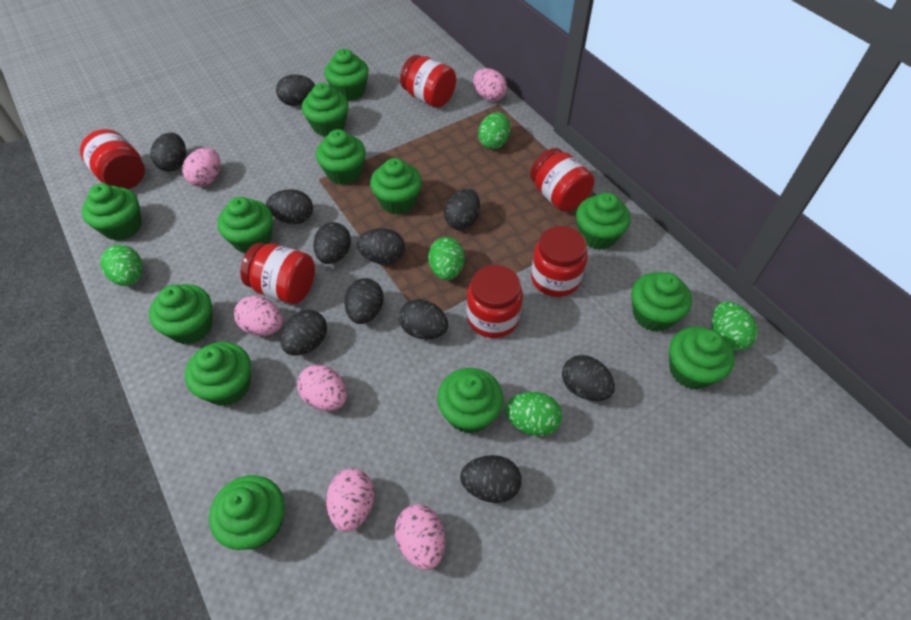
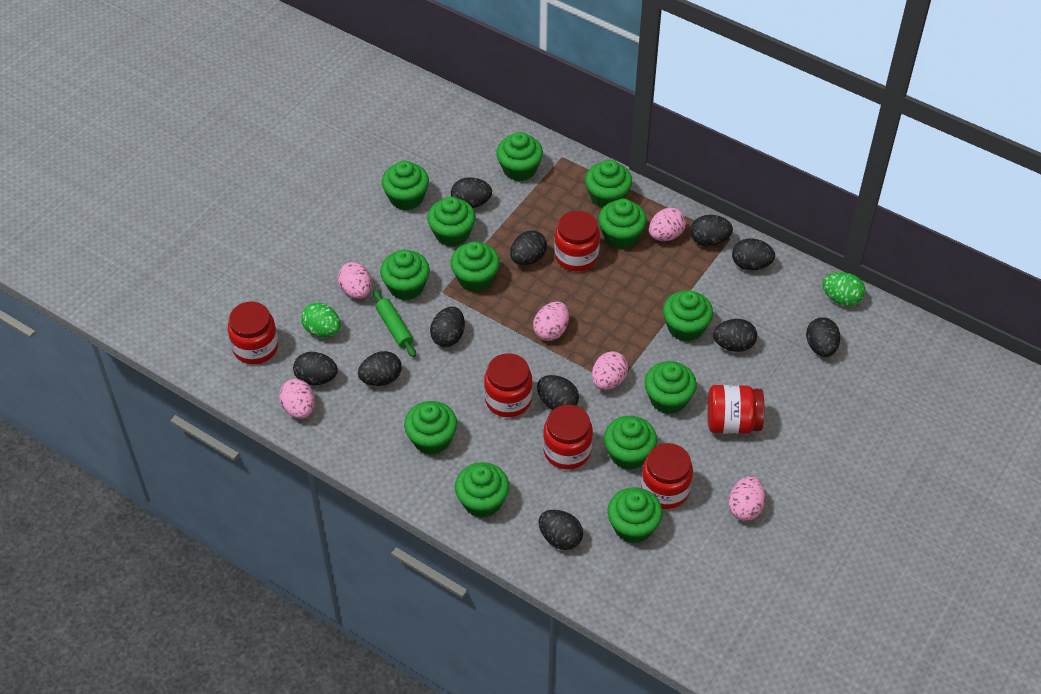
green egg: 5 -> 2
green rolling pin: 0 -> 1

